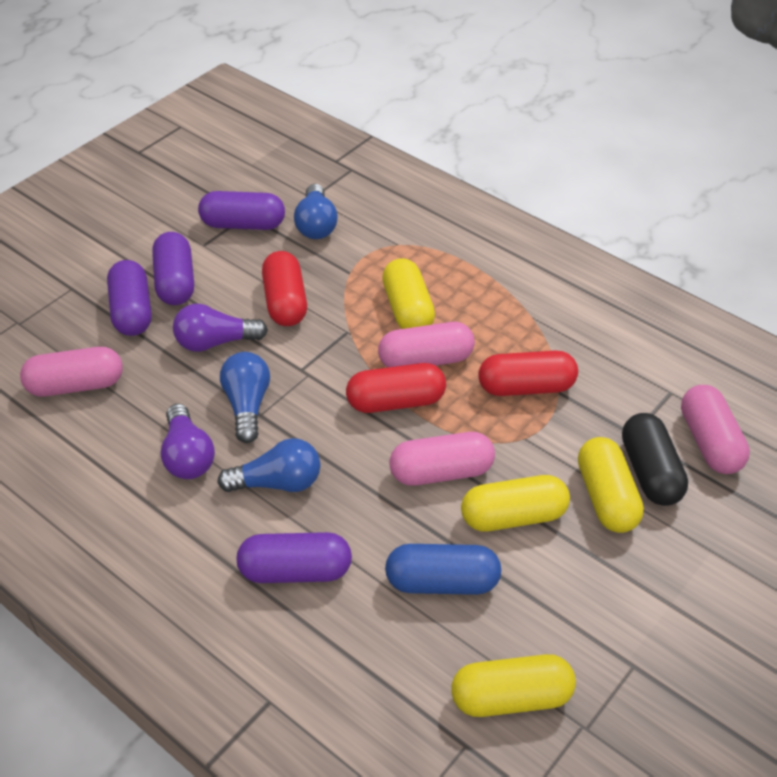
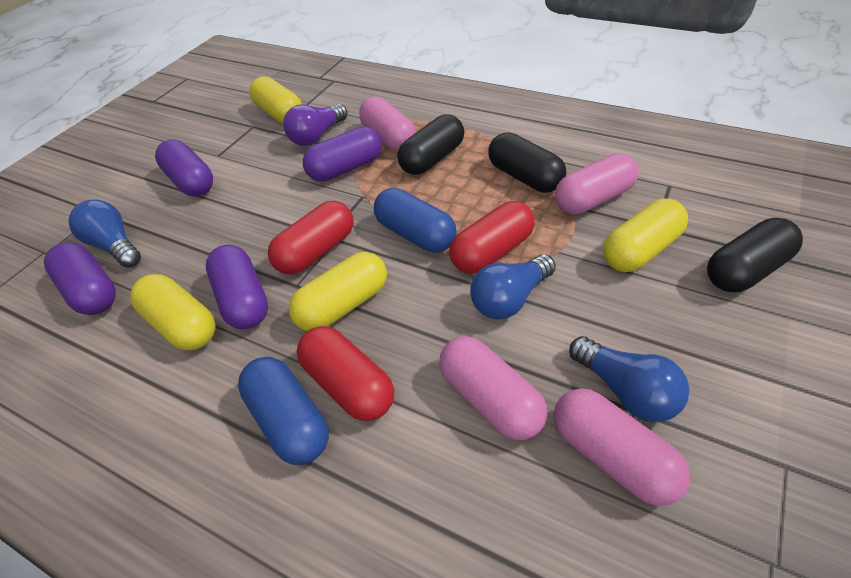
black capsule: 1 -> 3
blue capsule: 1 -> 2
purple light bulb: 2 -> 1

